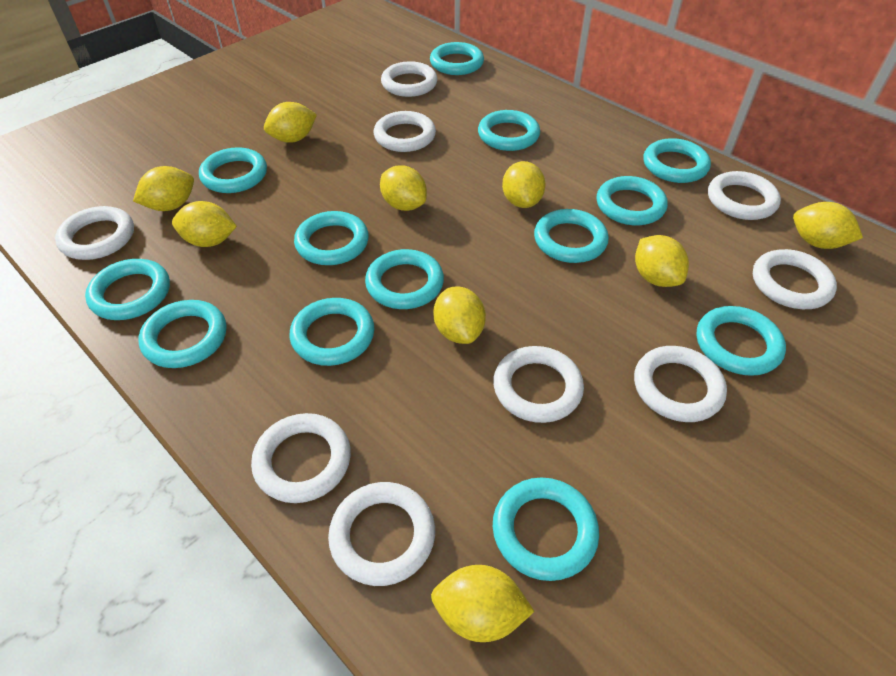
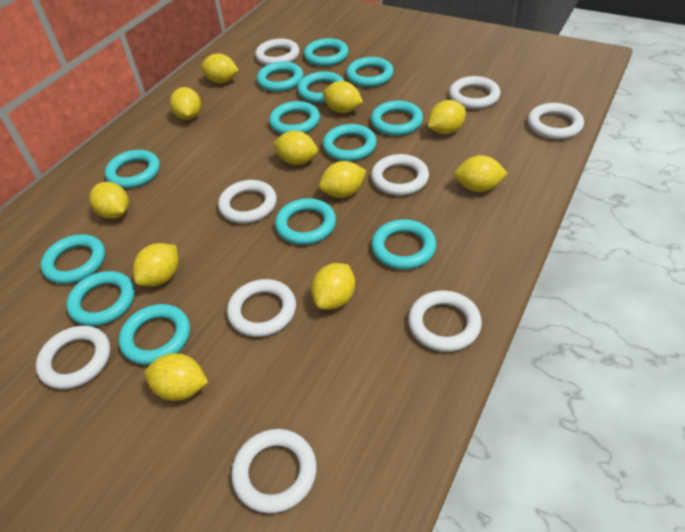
yellow lemon: 9 -> 11

